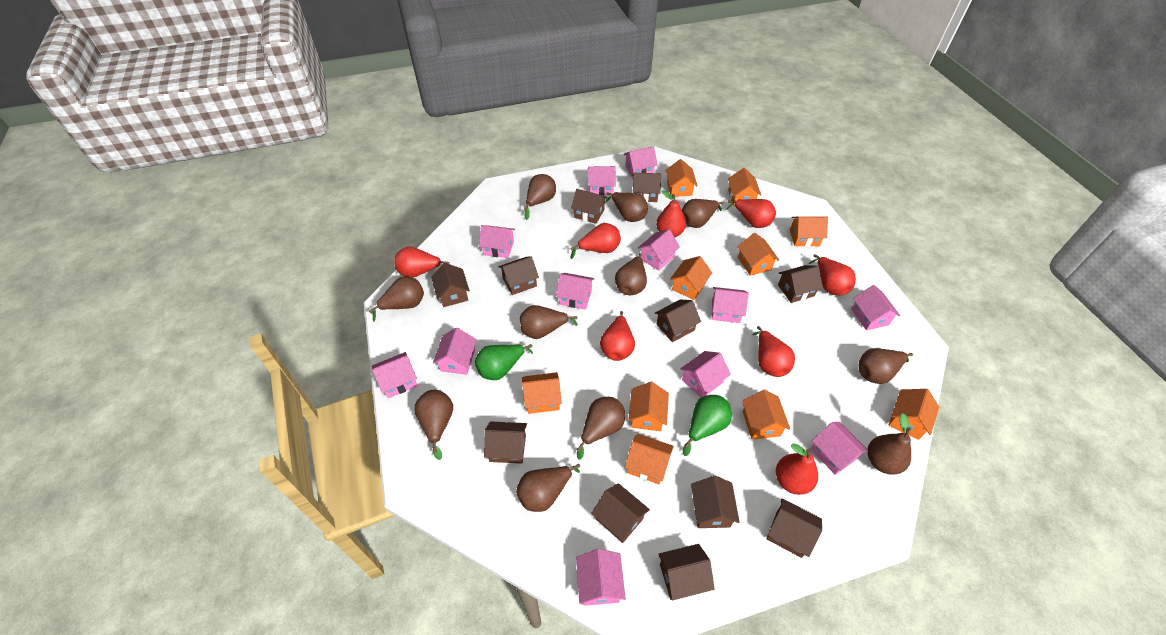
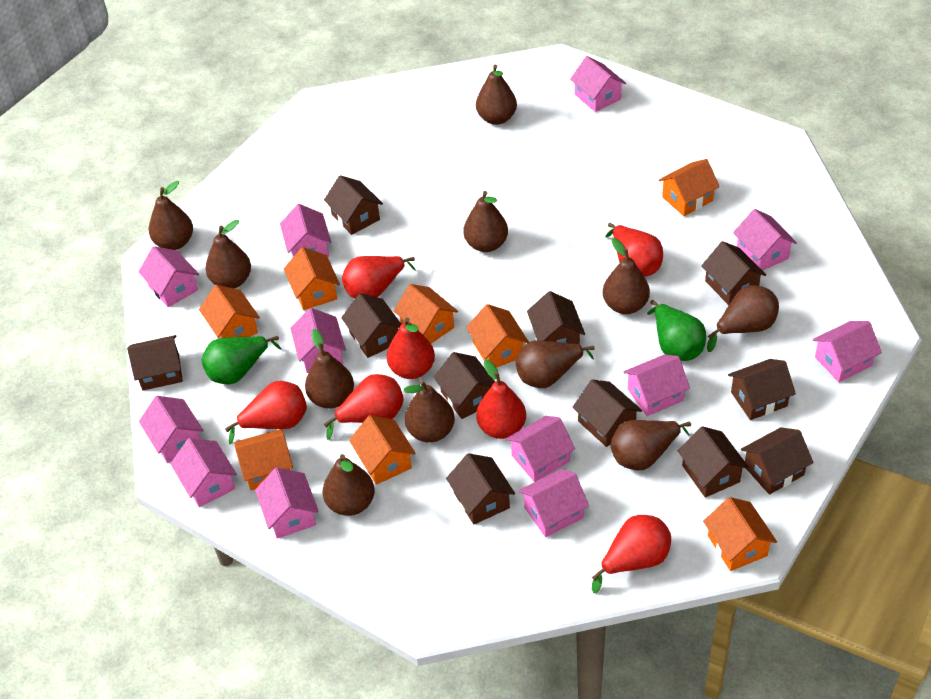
orange house: 10 -> 8
red pear: 8 -> 7

